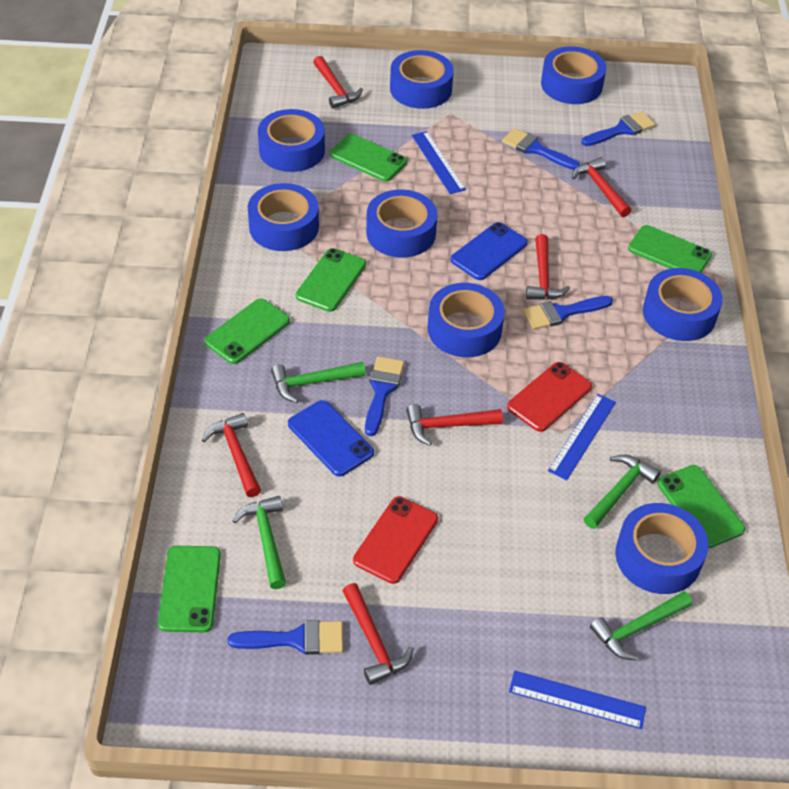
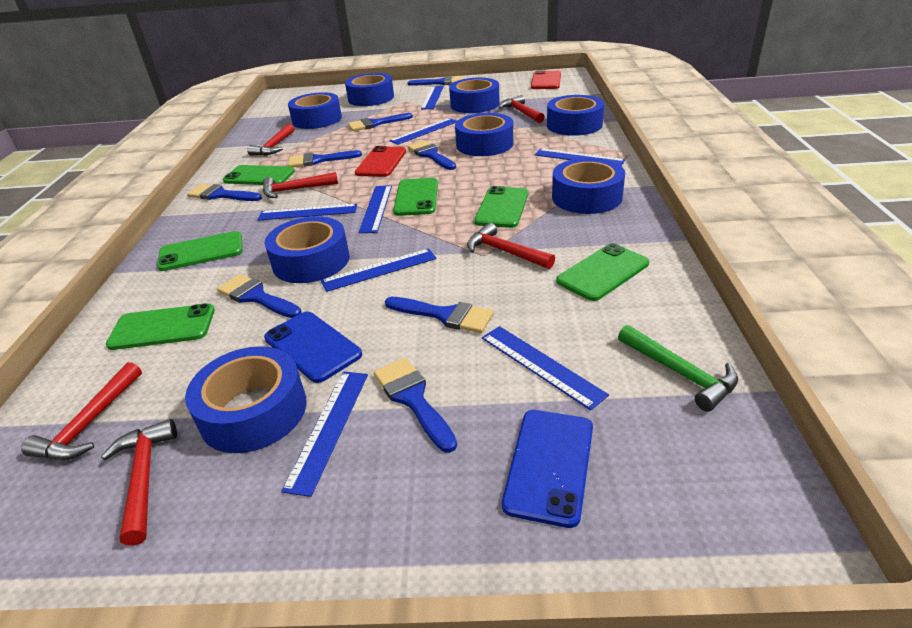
blue brush: 5 -> 8
blue ruler: 3 -> 8
green hammer: 4 -> 1

